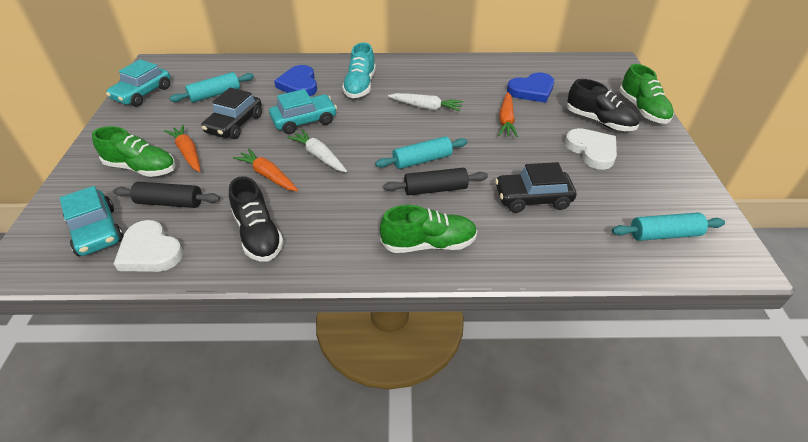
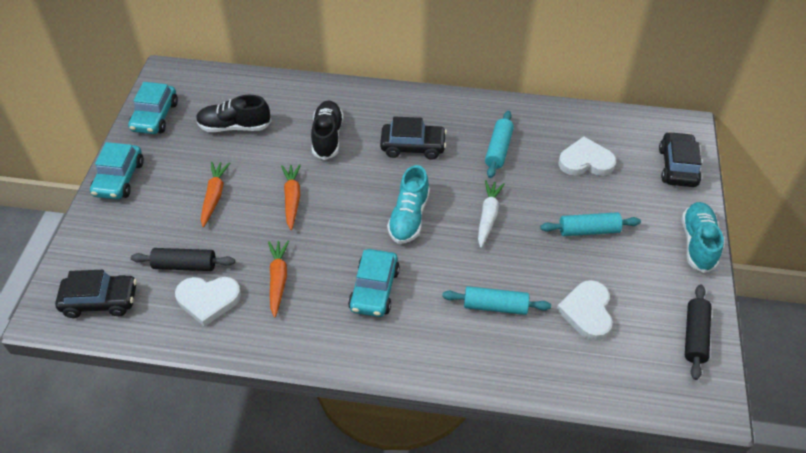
black car: 2 -> 3
blue heart: 2 -> 0
green shoe: 3 -> 0
turquoise shoe: 1 -> 2
white carrot: 2 -> 1
white heart: 2 -> 3

